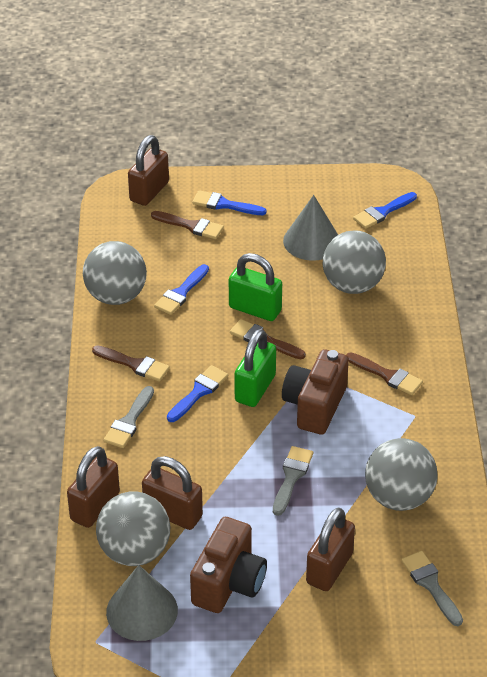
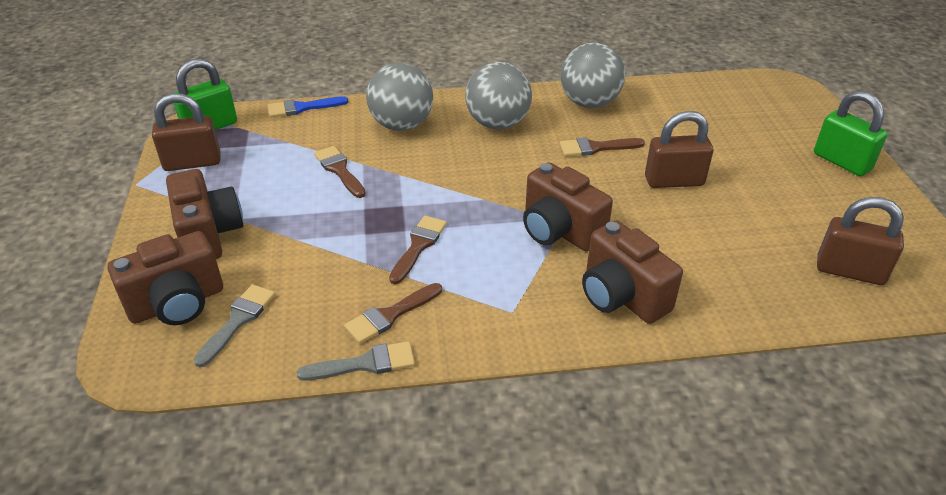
blue brush: 4 -> 1
brown camera: 2 -> 4
brown padlock: 4 -> 3
grey ball: 4 -> 3
grey brush: 3 -> 2
grey cone: 2 -> 0

